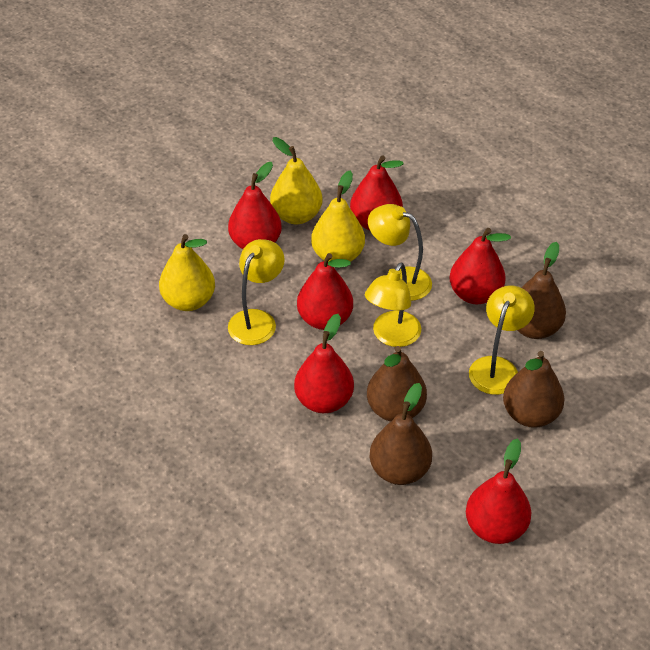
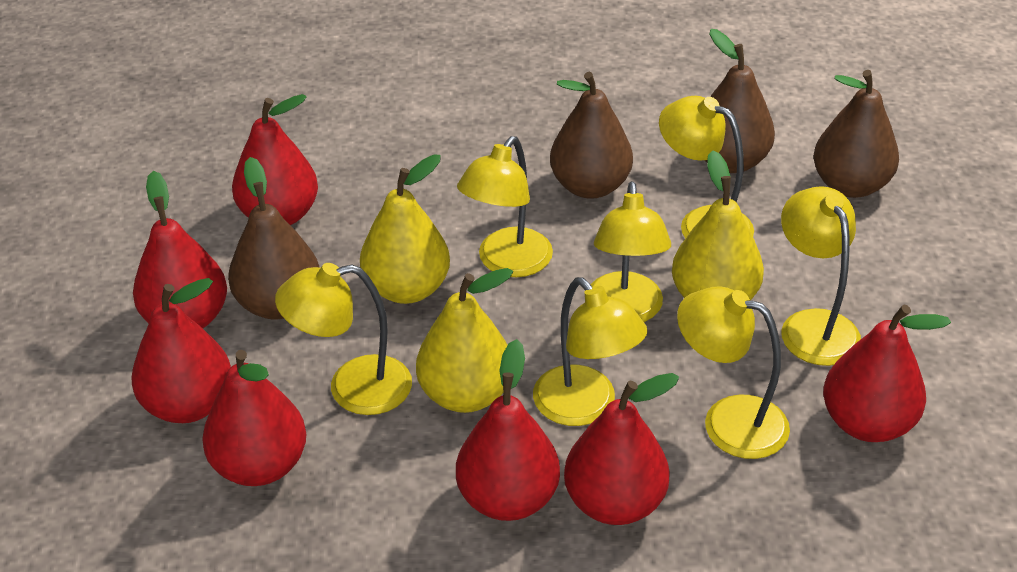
red pear: 6 -> 7
yellow lamp: 4 -> 7

